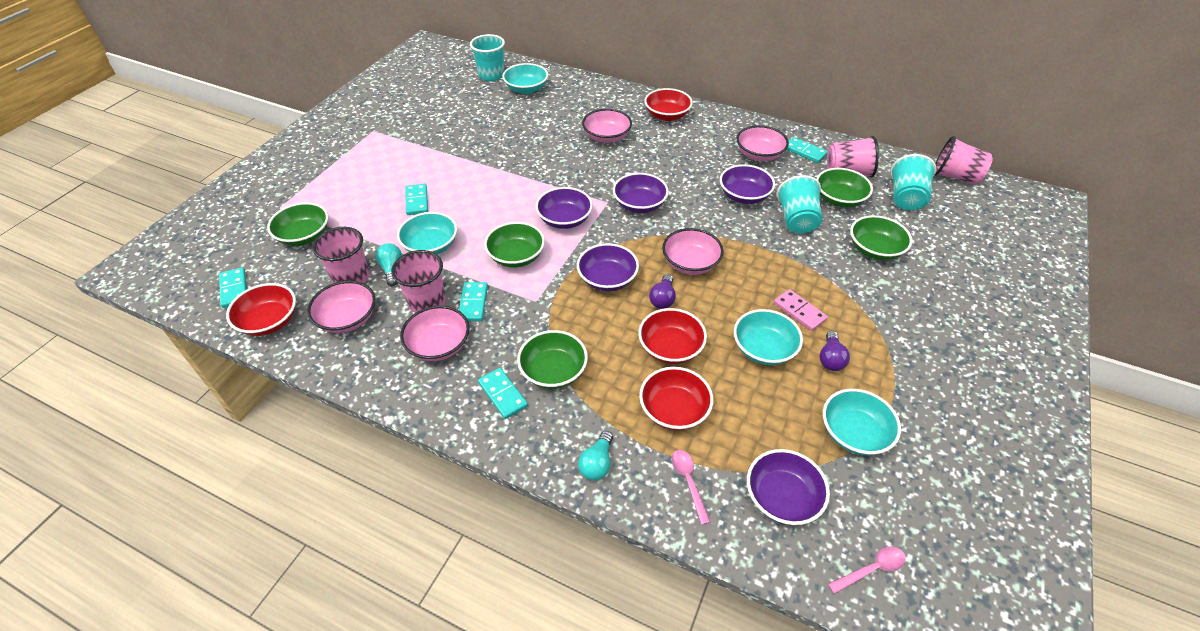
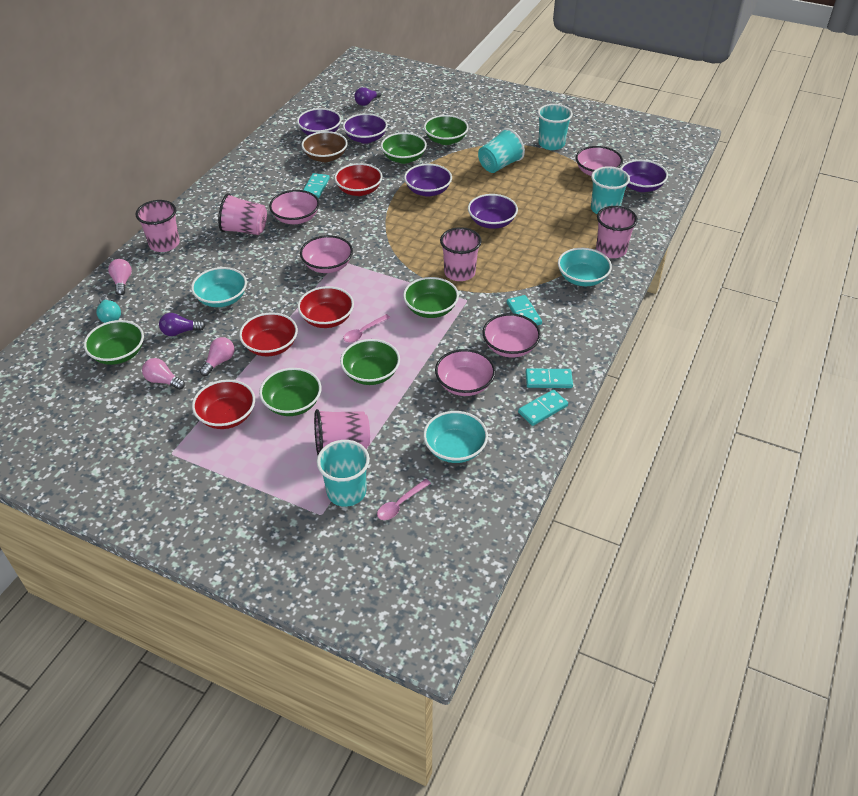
brown bowl: 0 -> 1
green bowl: 5 -> 6
pink cup: 4 -> 5
pink domino: 1 -> 0
pink light bulb: 0 -> 3
turquoise bowl: 4 -> 3
turquoise cup: 3 -> 4
turquoise domino: 5 -> 4
turquoise light bulb: 2 -> 1

